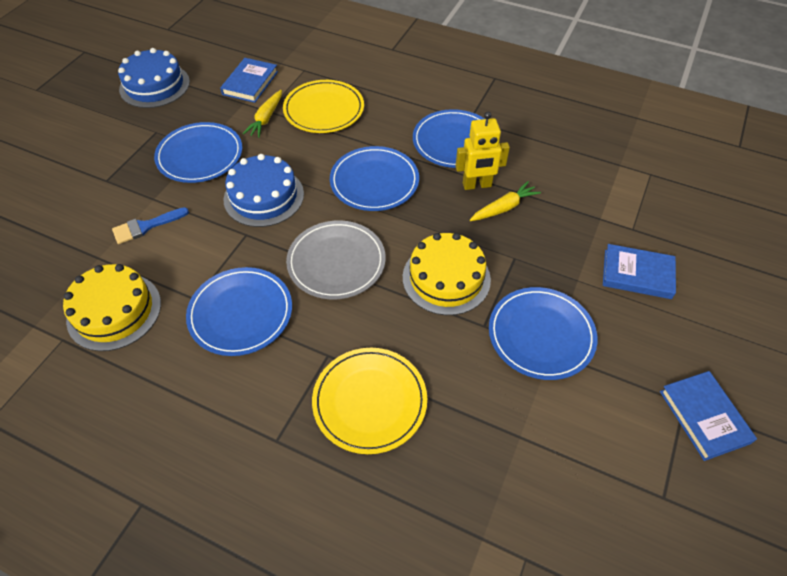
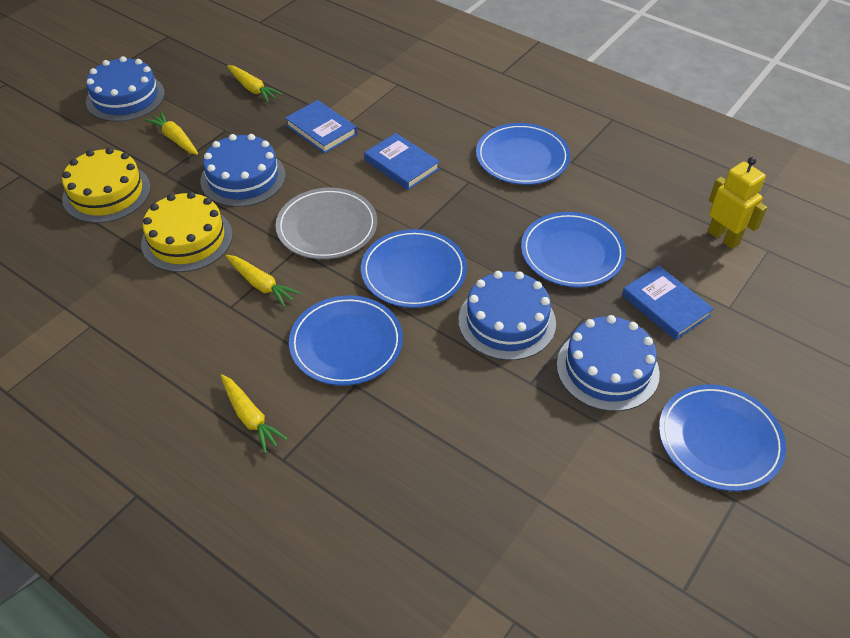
blue brush: 1 -> 0
blue cake: 2 -> 4
yellow carrot: 2 -> 4
yellow plate: 2 -> 0

